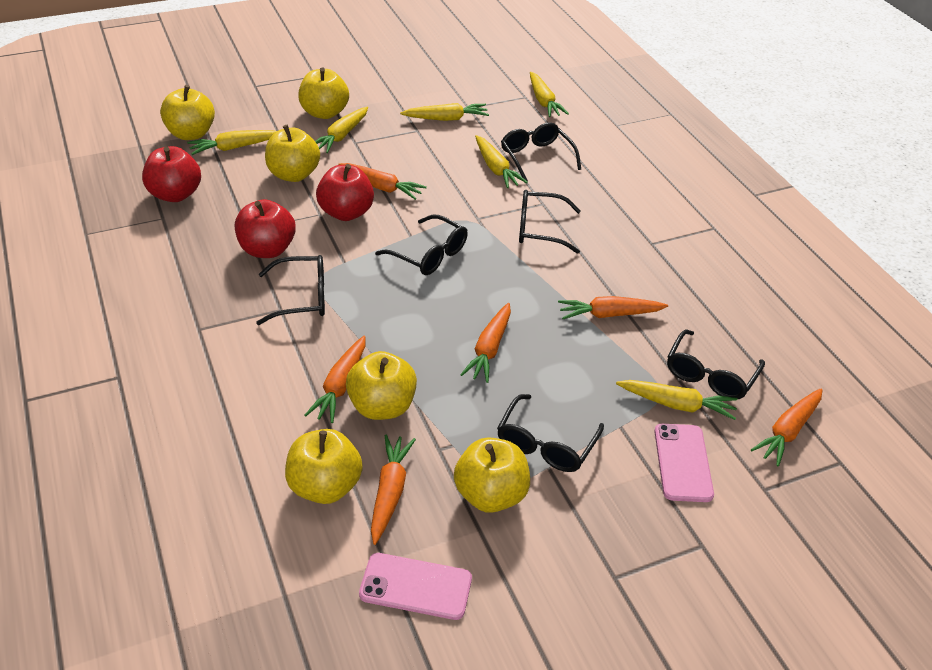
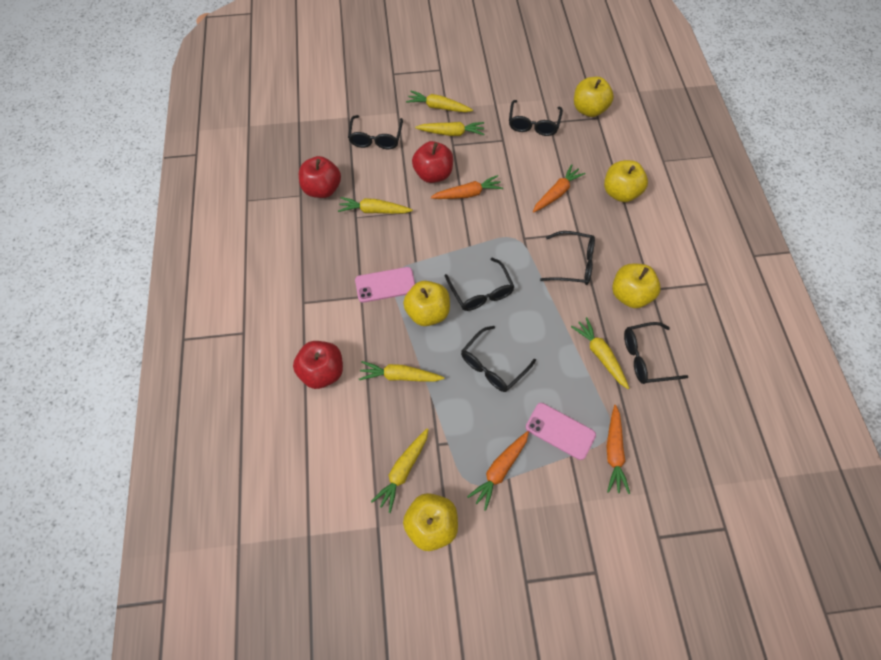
orange carrot: 6 -> 4
yellow apple: 6 -> 5

